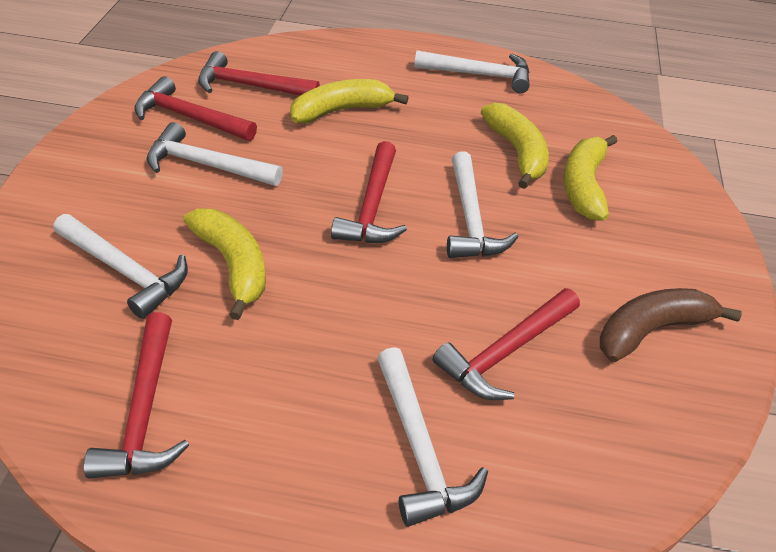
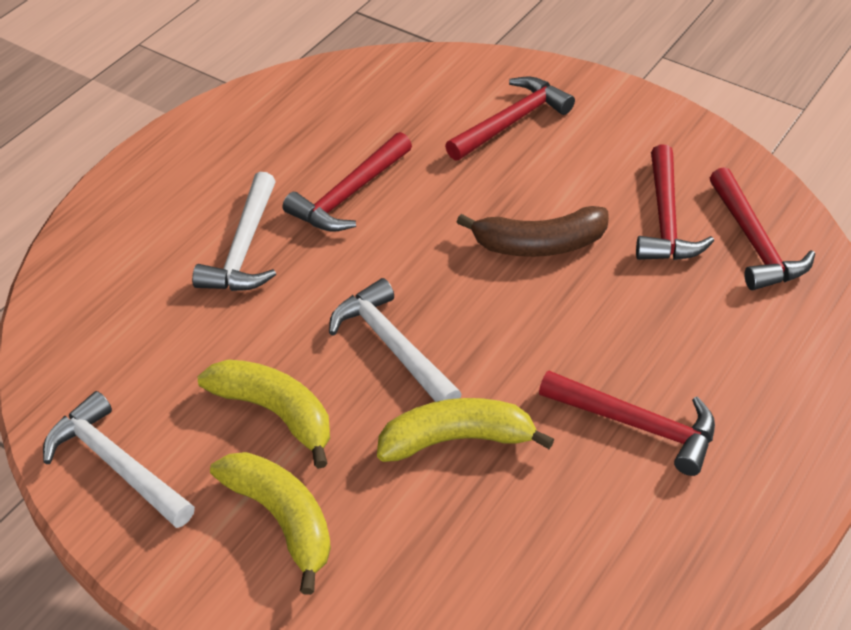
white hammer: 5 -> 3
yellow banana: 4 -> 3

